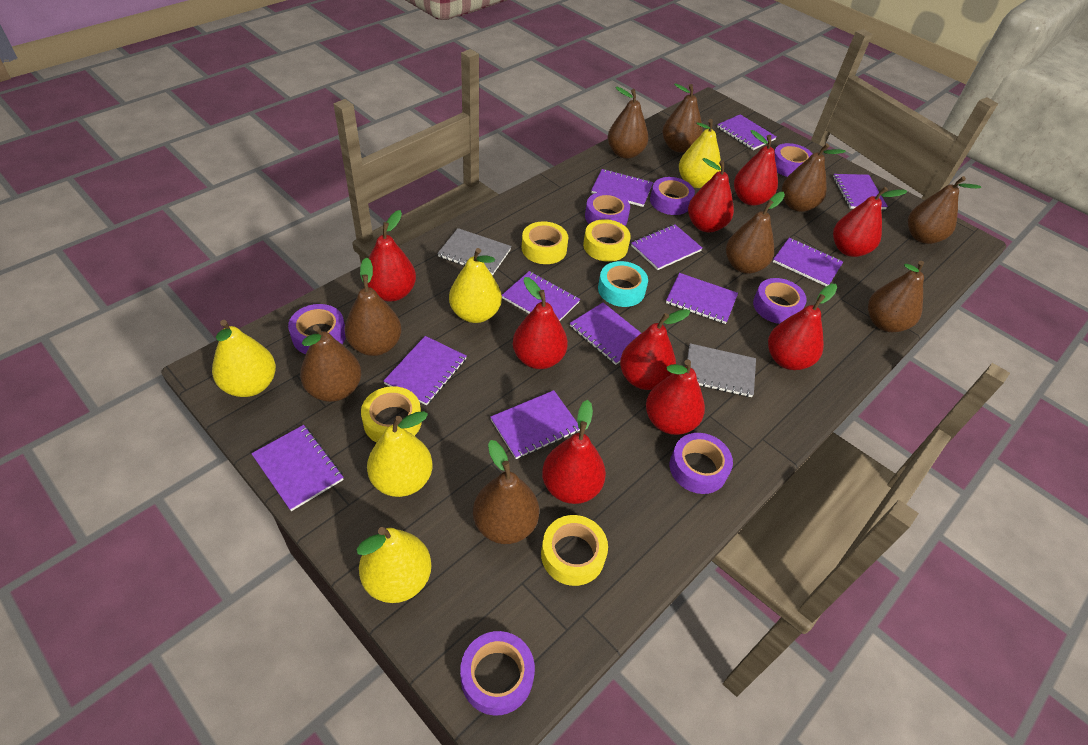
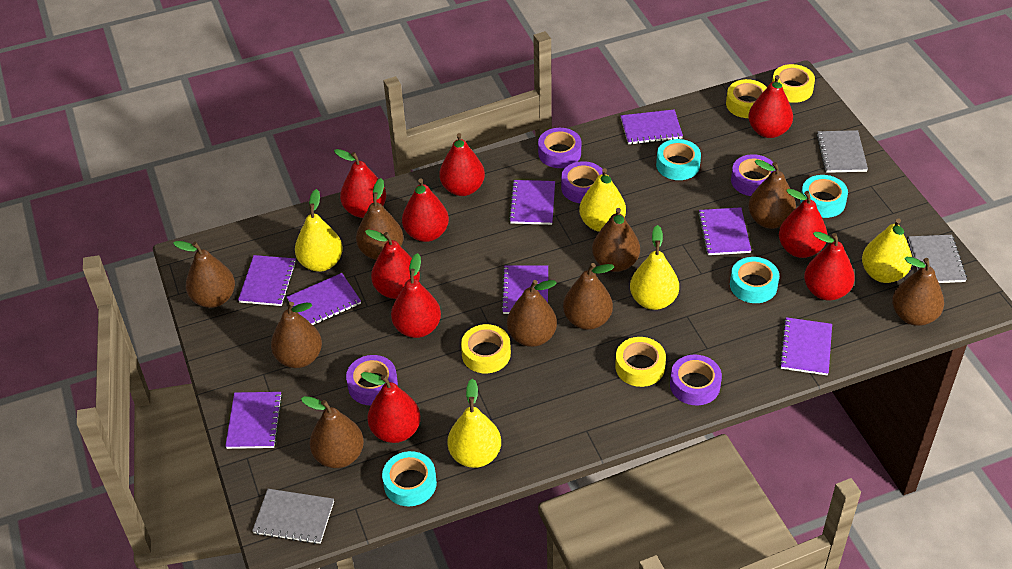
grey notebook: 2 -> 3
purple notebook: 11 -> 8
purple tape: 7 -> 5
turquoise tape: 1 -> 4

